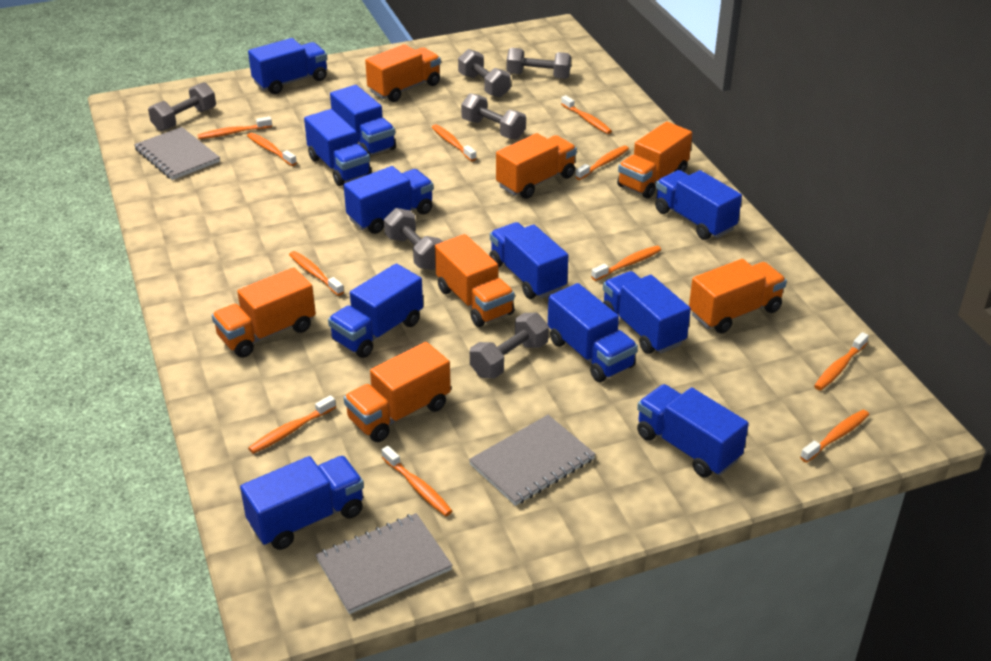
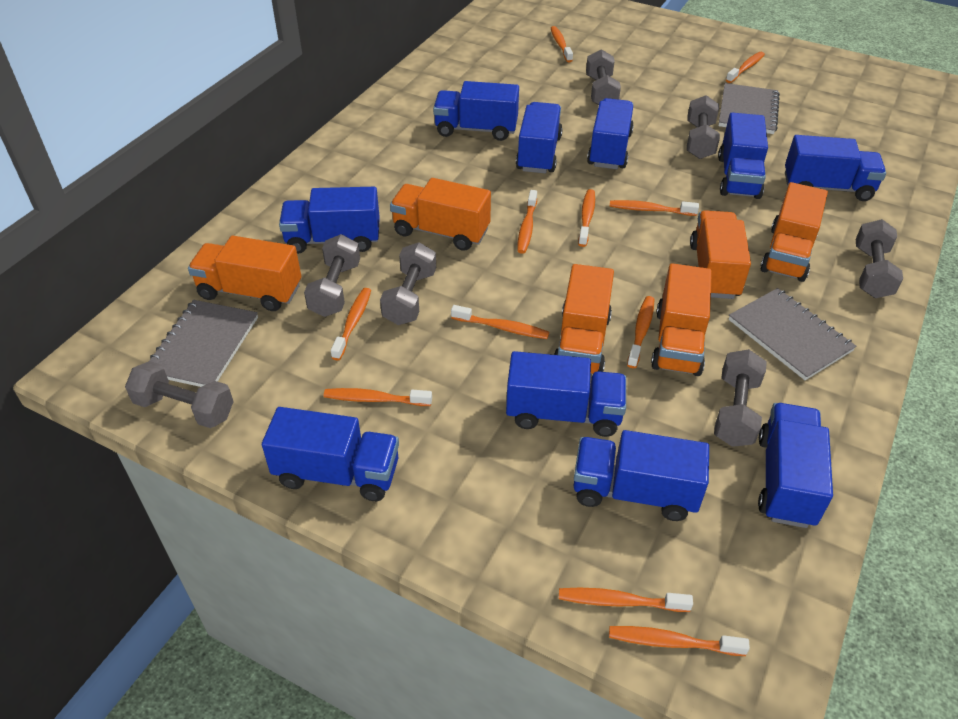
blue truck: 11 -> 10
grey dumbbell: 6 -> 7
orange truck: 7 -> 6

